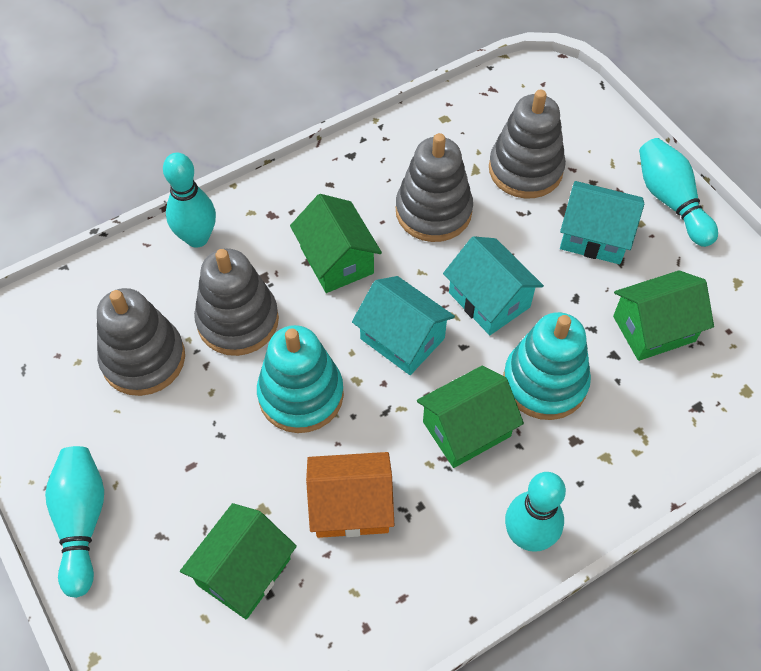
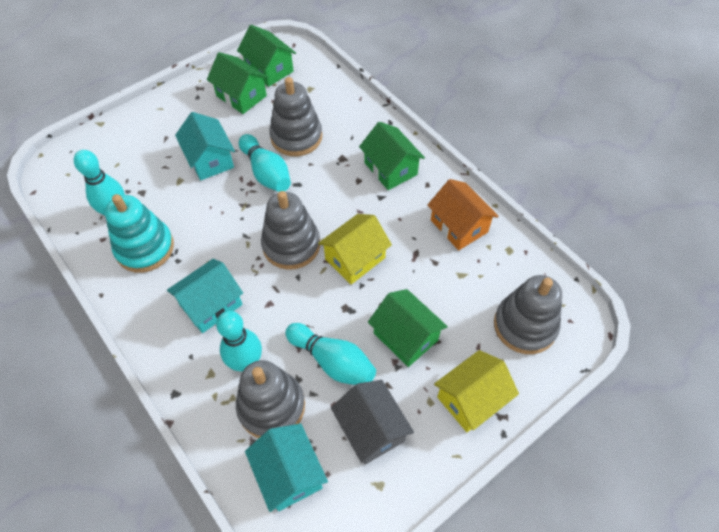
grey house: 0 -> 1
turquoise stacking toy: 2 -> 1
yellow house: 0 -> 2

